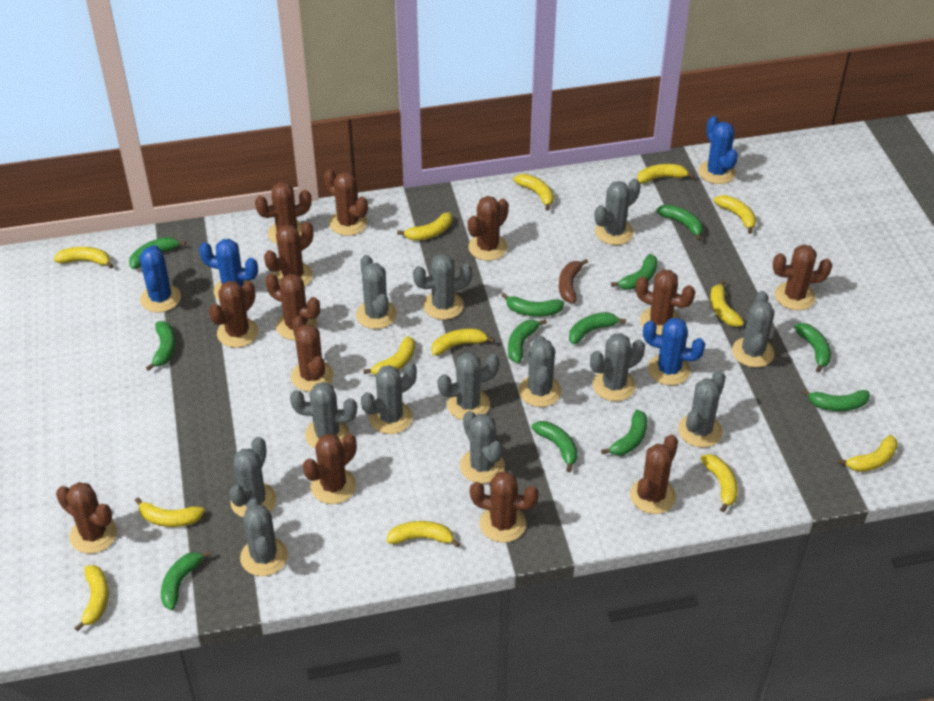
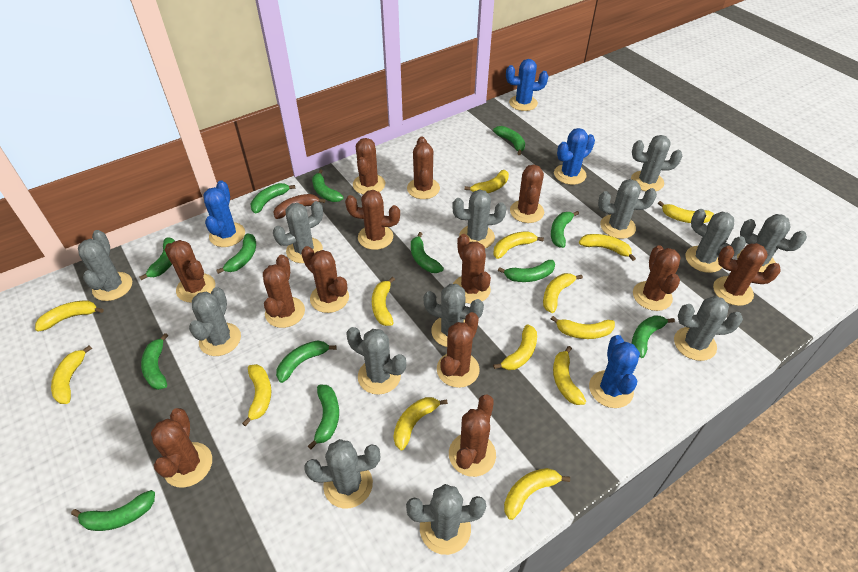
green banana: 12 -> 13
yellow banana: 13 -> 14

